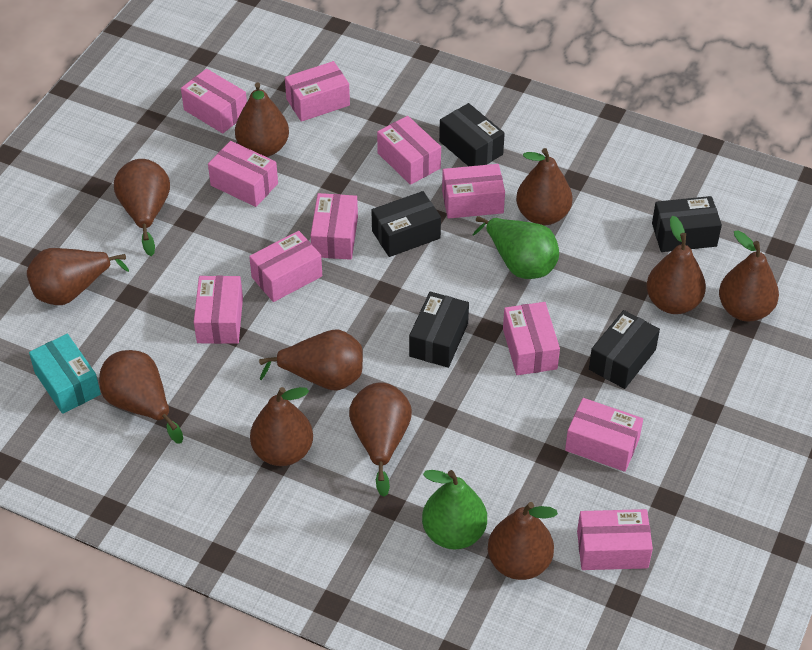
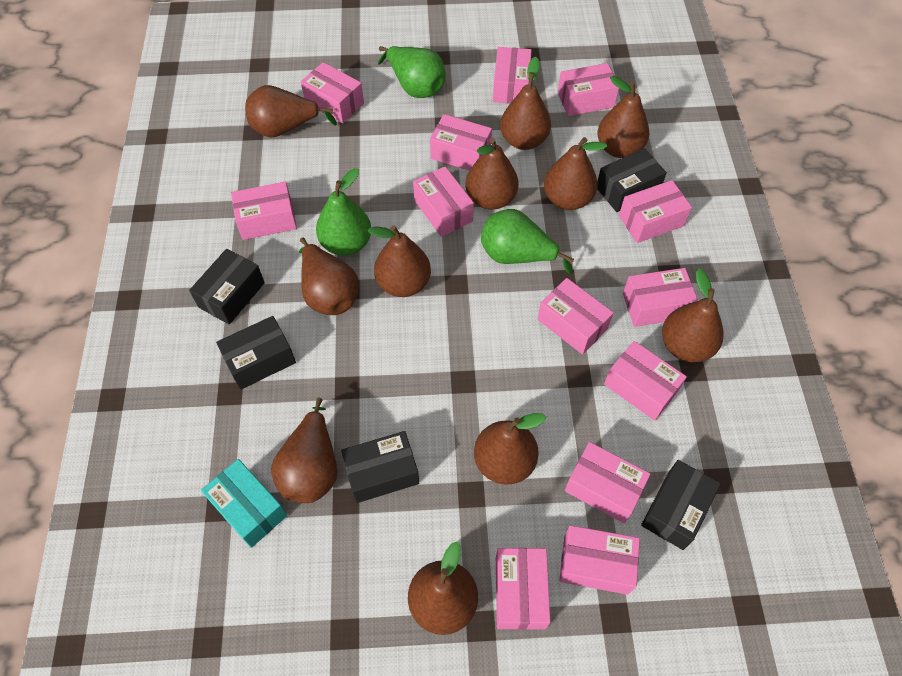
green pear: 2 -> 3
pink box: 11 -> 13

